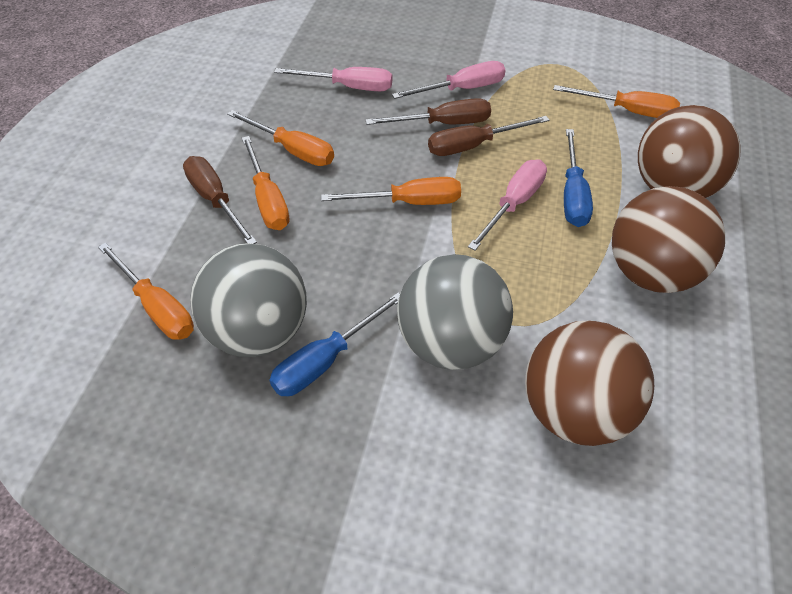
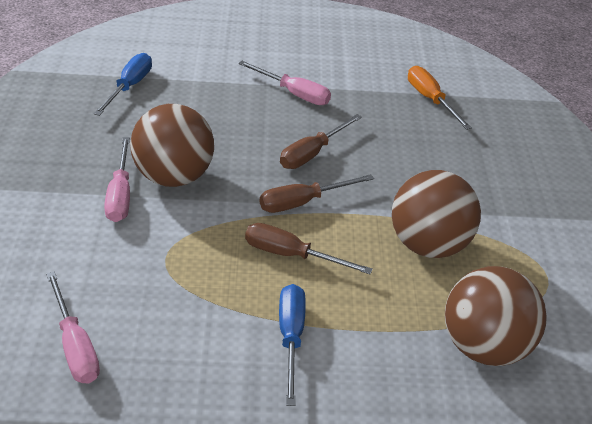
grey ball: 2 -> 0
orange screwdriver: 5 -> 1

